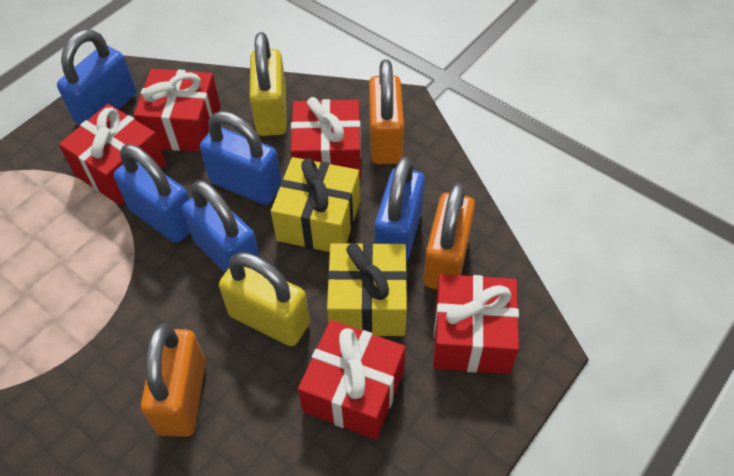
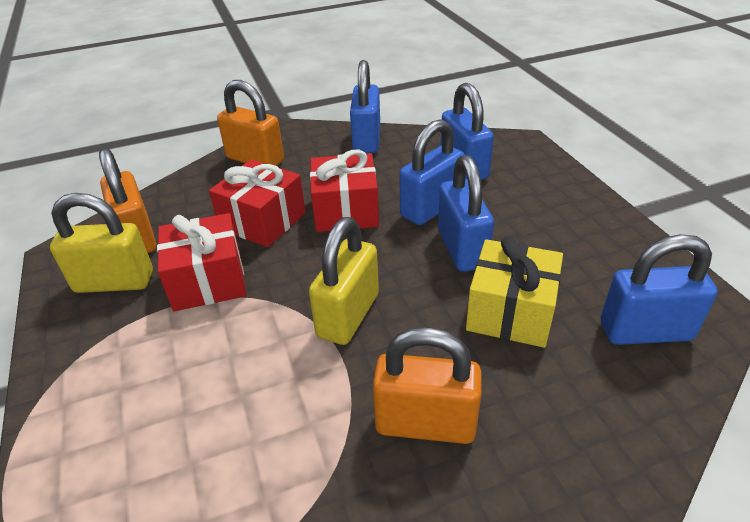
red gift: 5 -> 3
yellow gift: 2 -> 1

